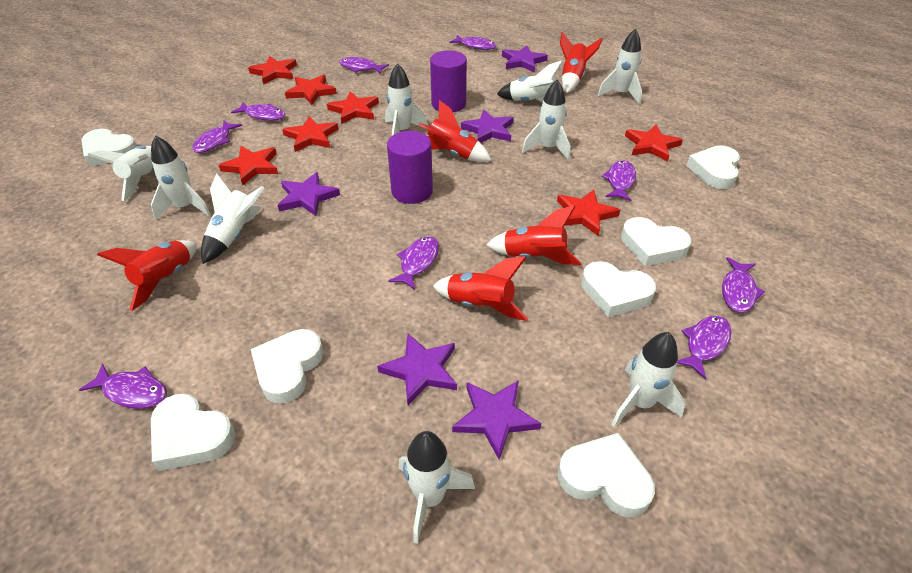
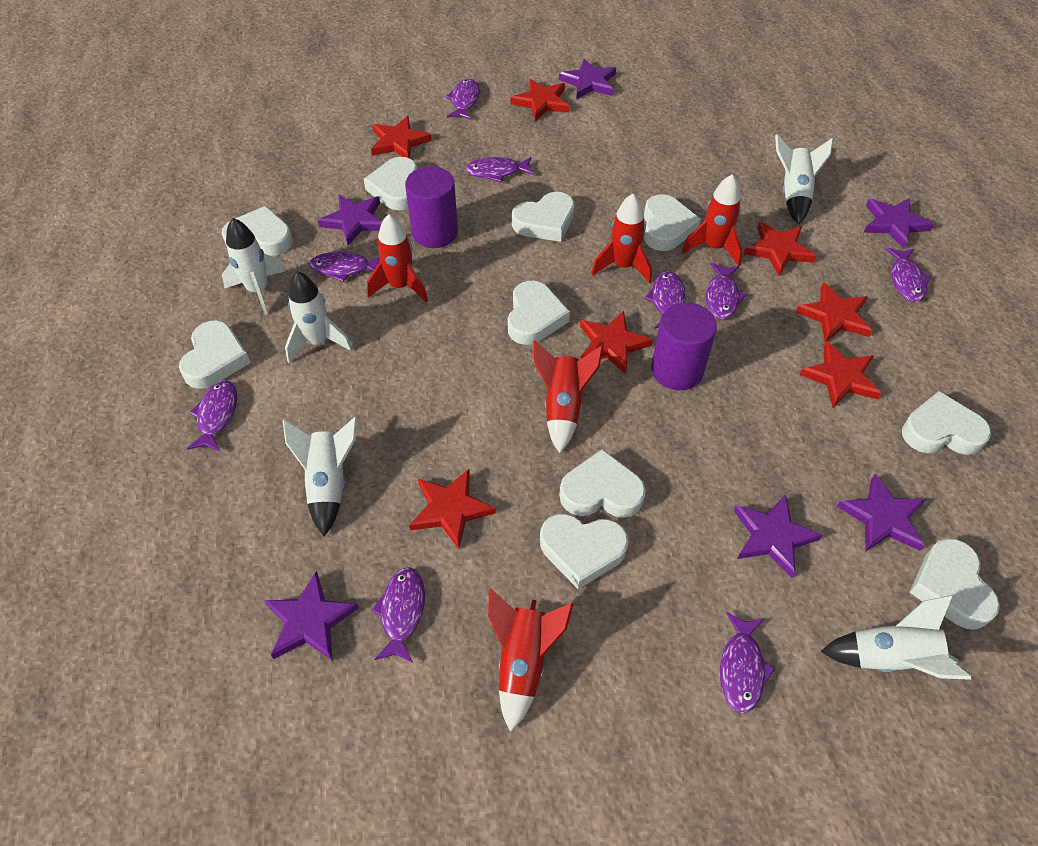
purple star: 5 -> 6
white heart: 7 -> 10
white rocket: 9 -> 5

